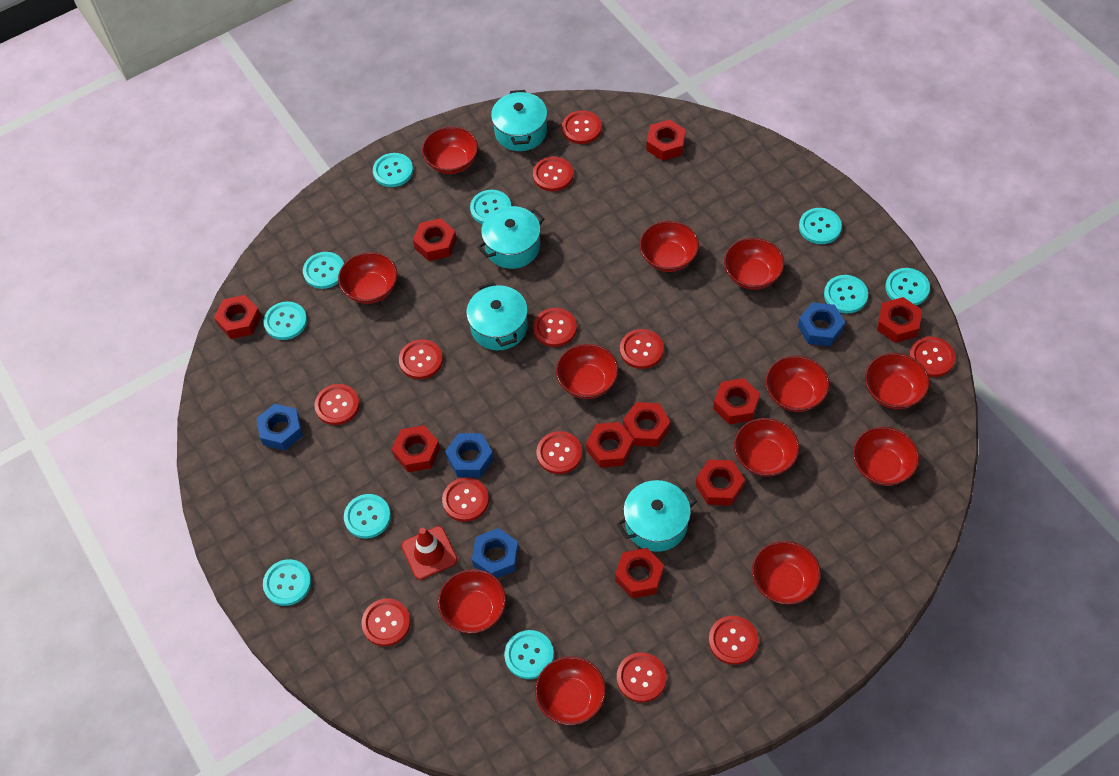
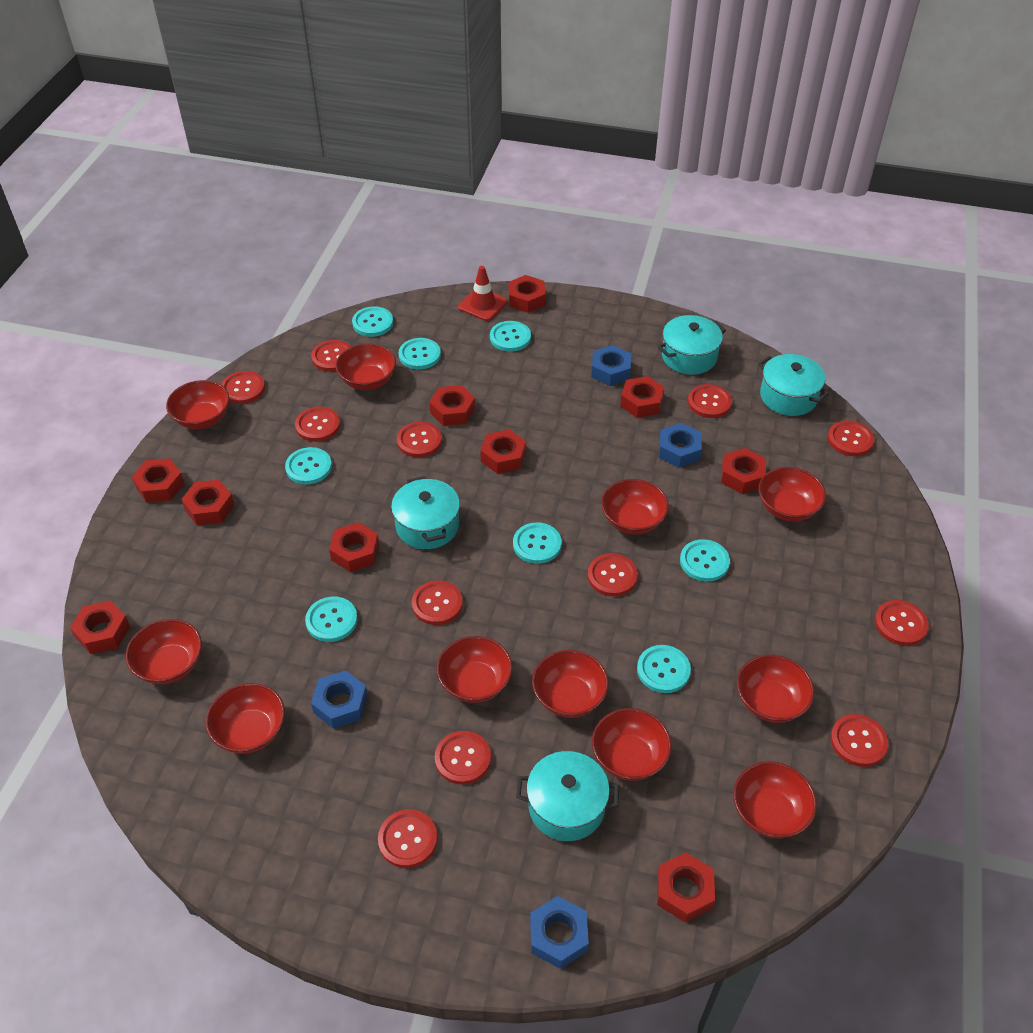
red bowl: 12 -> 11
turquoise button: 10 -> 8

